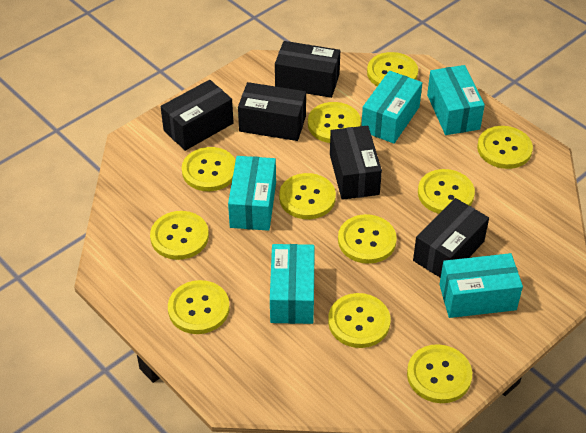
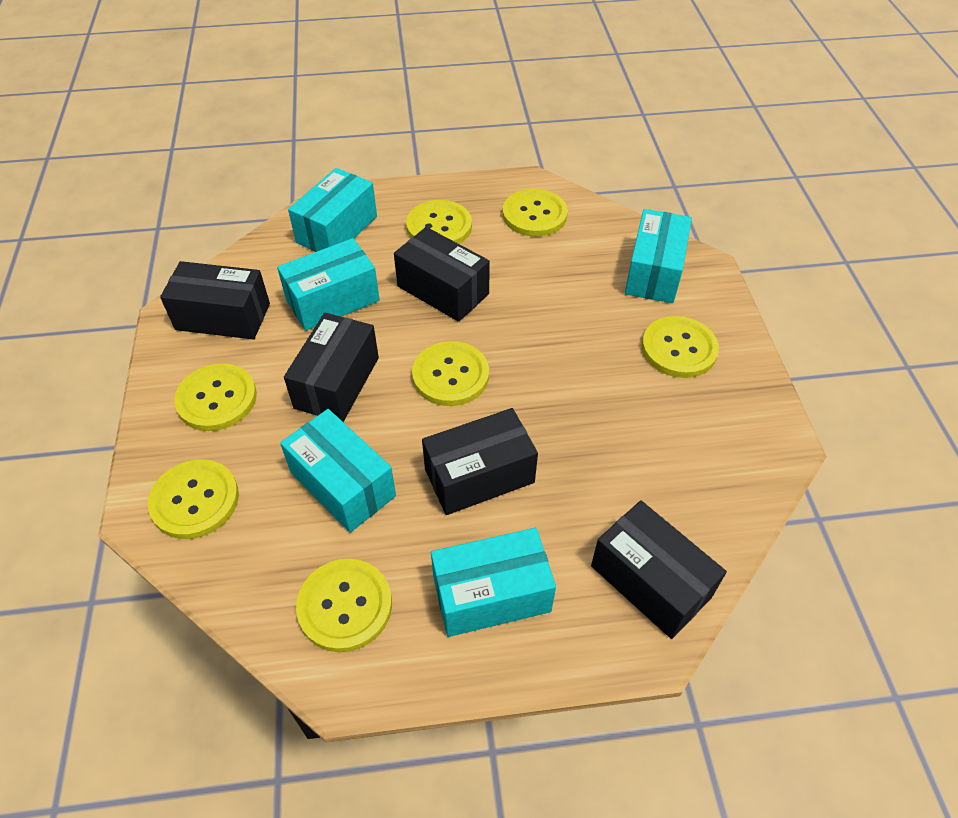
yellow button: 11 -> 7

